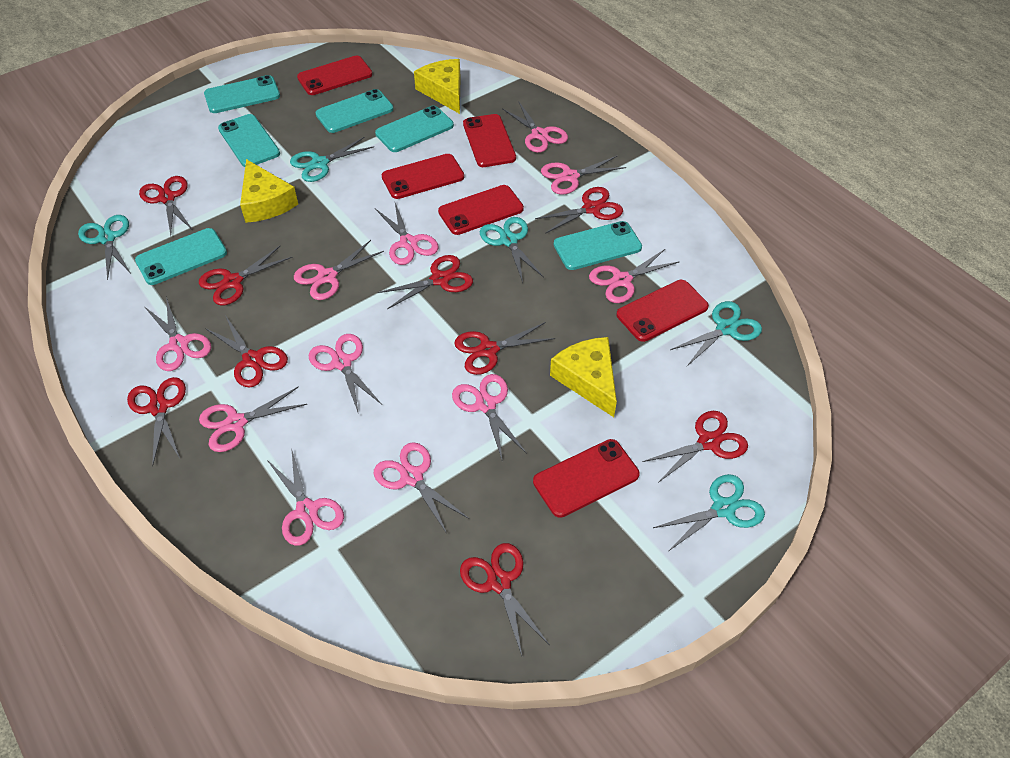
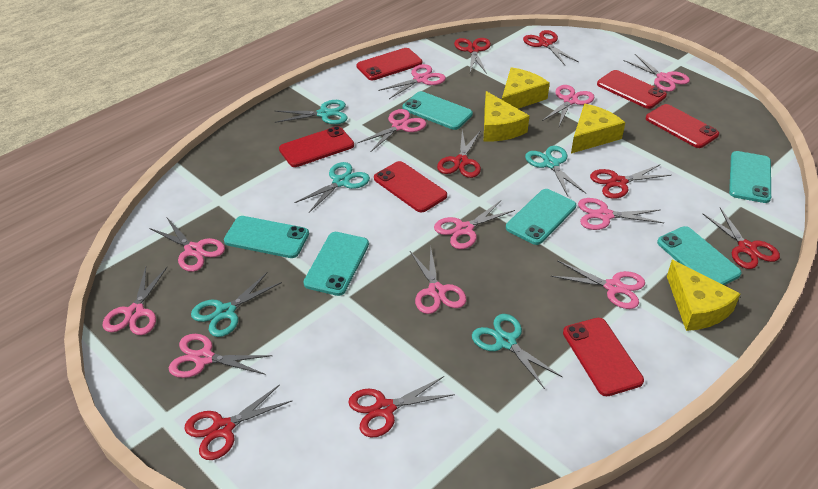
red scissors: 9 -> 7
yellow cheese: 3 -> 4

